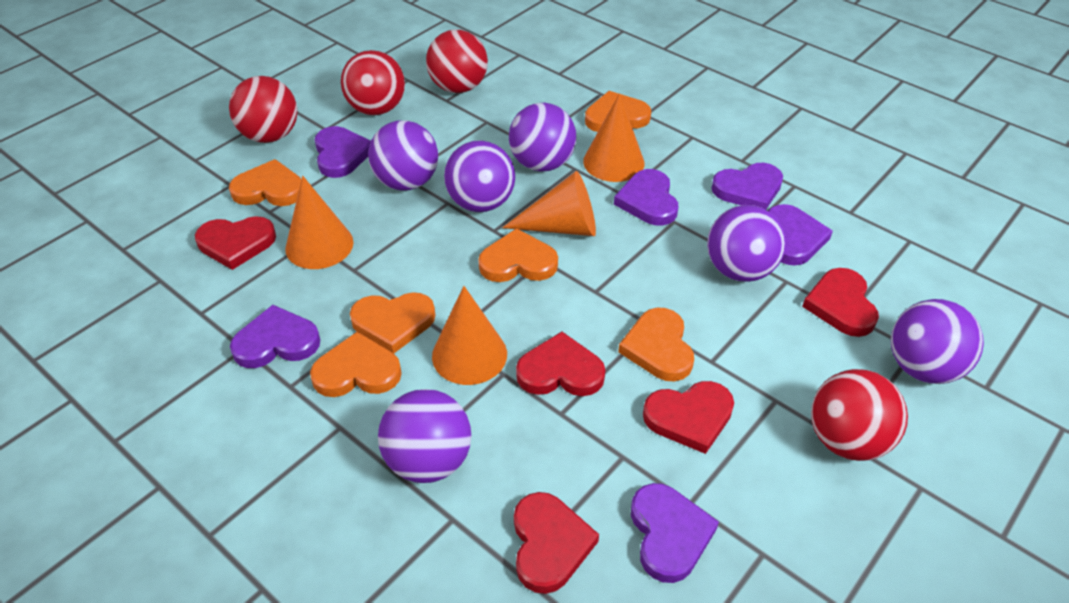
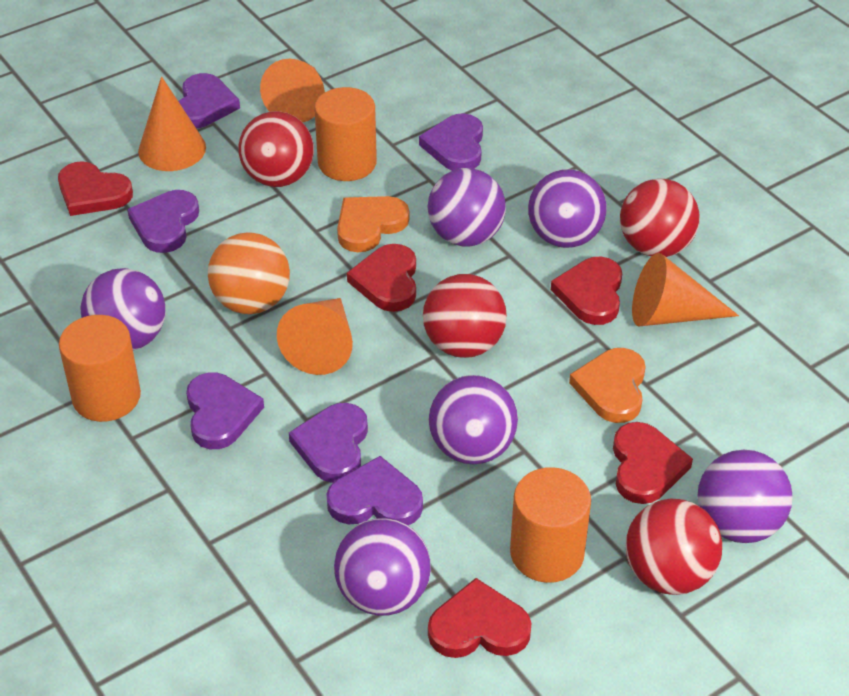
orange ball: 0 -> 1
orange cylinder: 0 -> 3
orange heart: 6 -> 2

